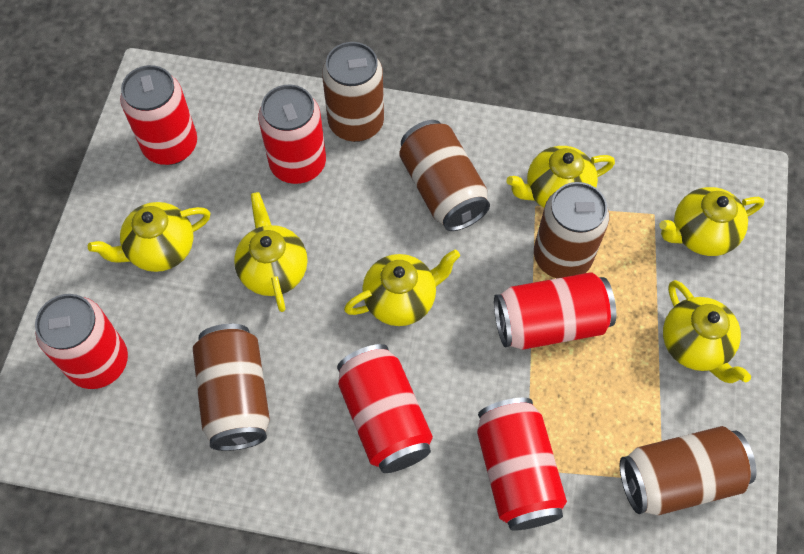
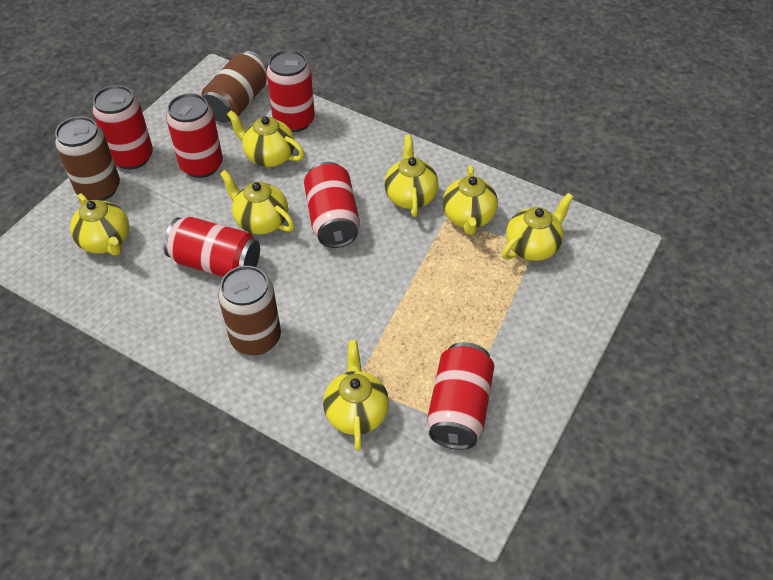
brown can: 5 -> 3
yellow teapot: 6 -> 7

